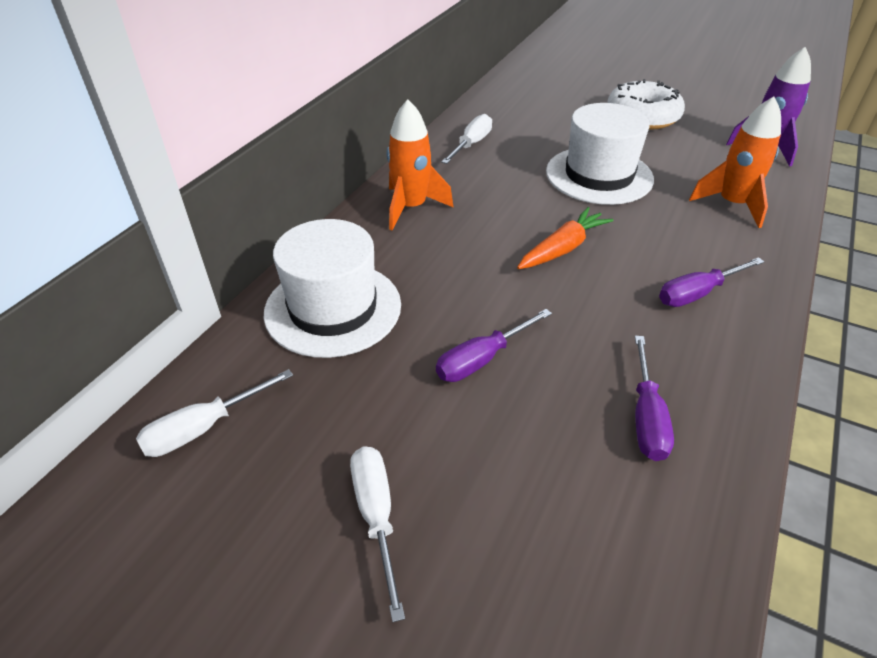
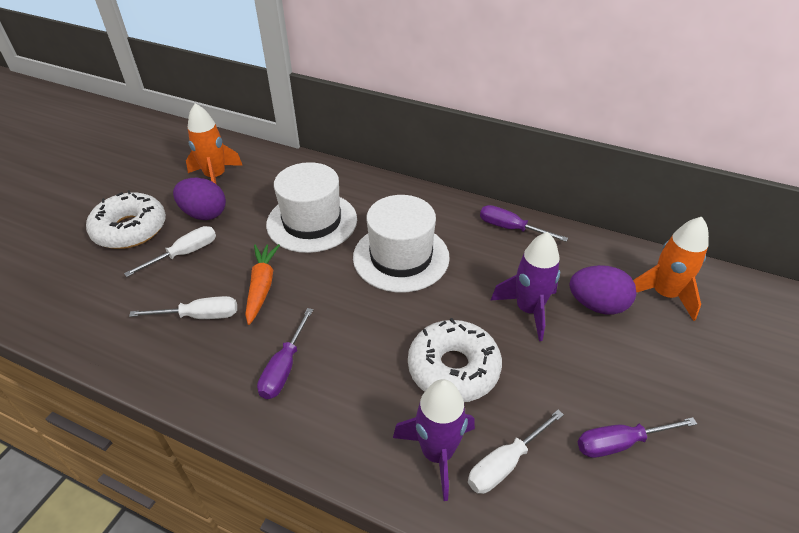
purple egg: 0 -> 2
purple rocket: 1 -> 2
white donut: 1 -> 2

